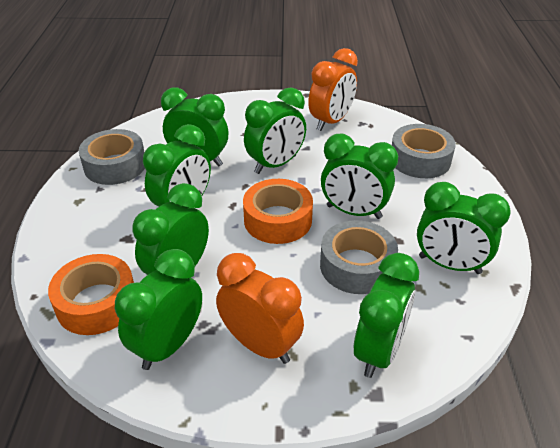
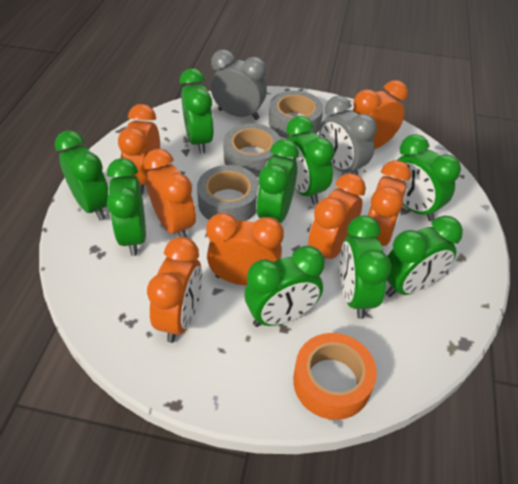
green clock: 8 -> 9
grey clock: 0 -> 2
orange clock: 2 -> 7
orange tape: 2 -> 1

